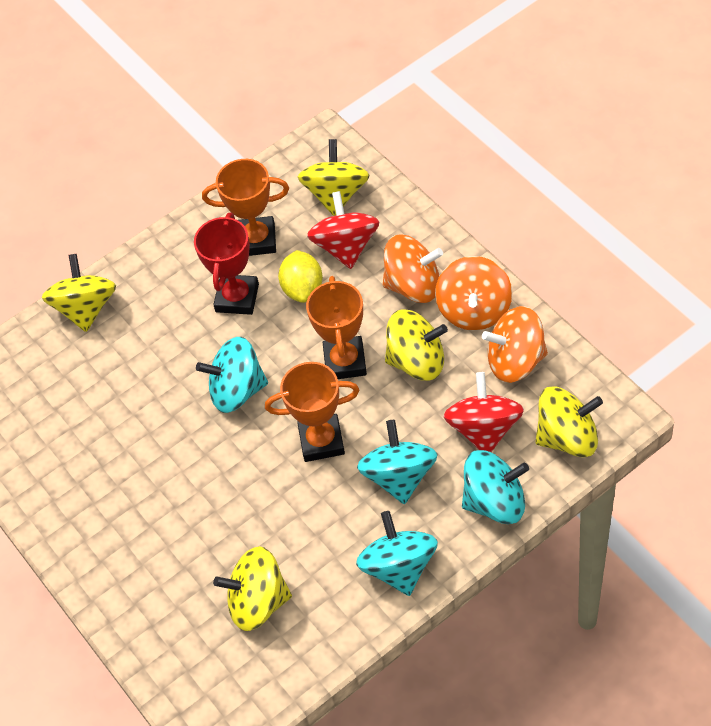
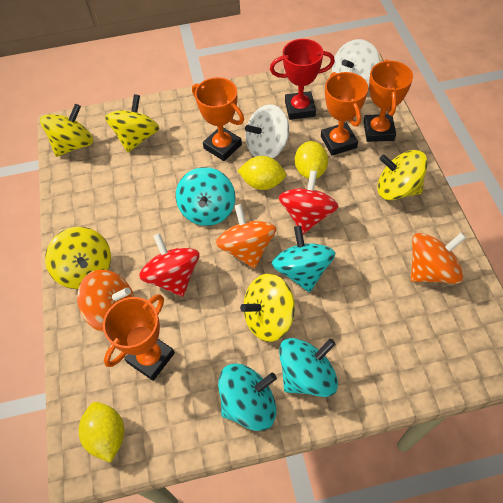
orange trophy: 3 -> 4
white spinning top: 0 -> 2
yellow lemon: 1 -> 3

